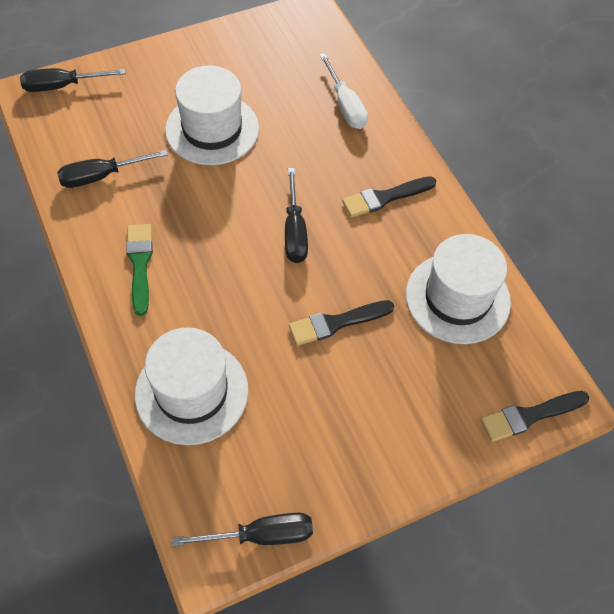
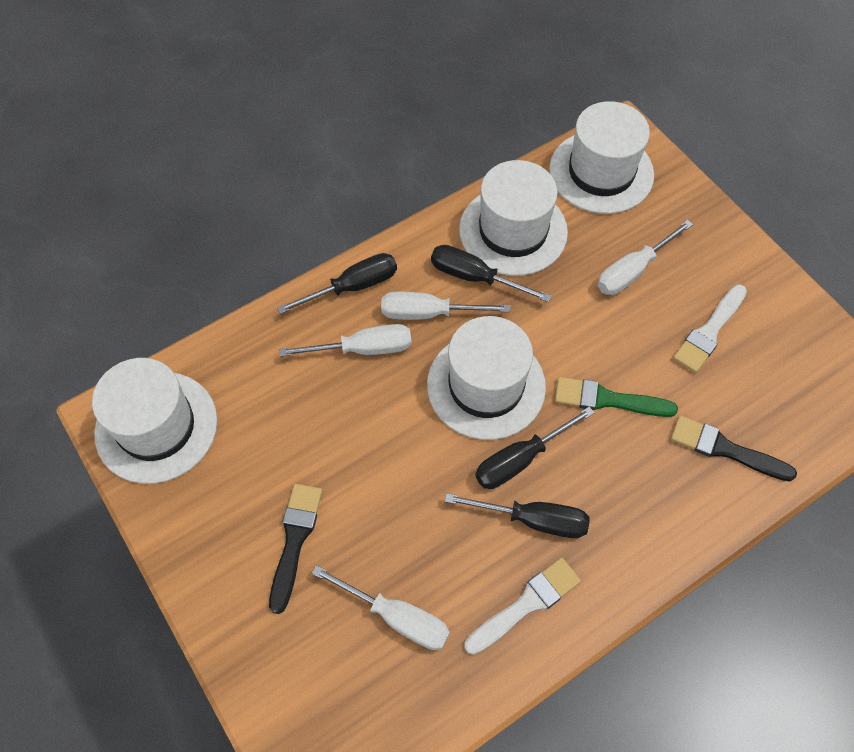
black brush: 3 -> 2
white brush: 0 -> 2
white hat: 3 -> 4
white screwdriver: 1 -> 4

